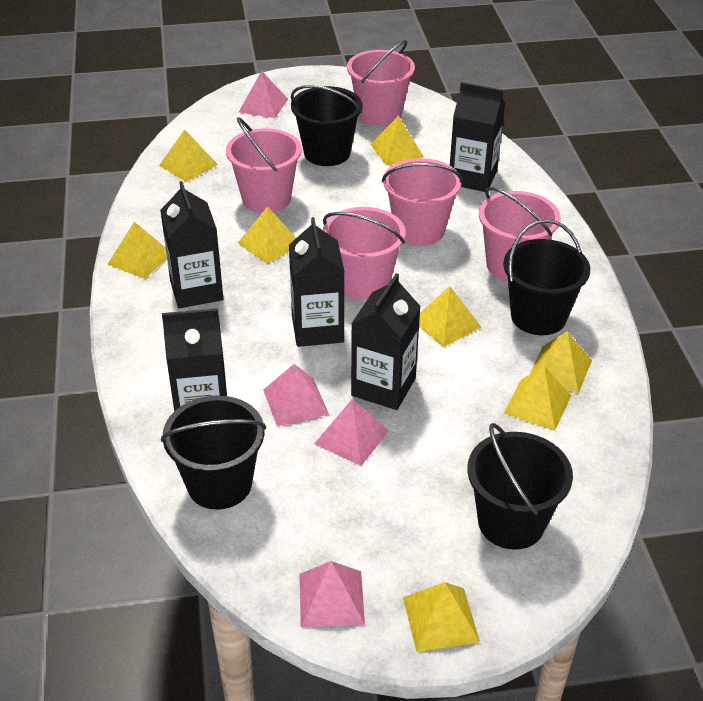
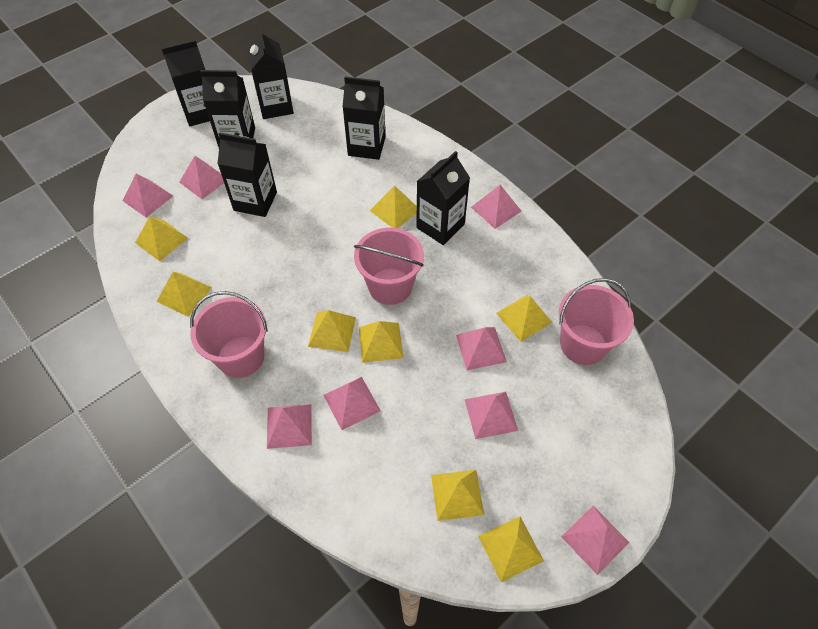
black bucket: 4 -> 0
black carton: 5 -> 6
pink bucket: 5 -> 3
pink pyramid: 4 -> 8

